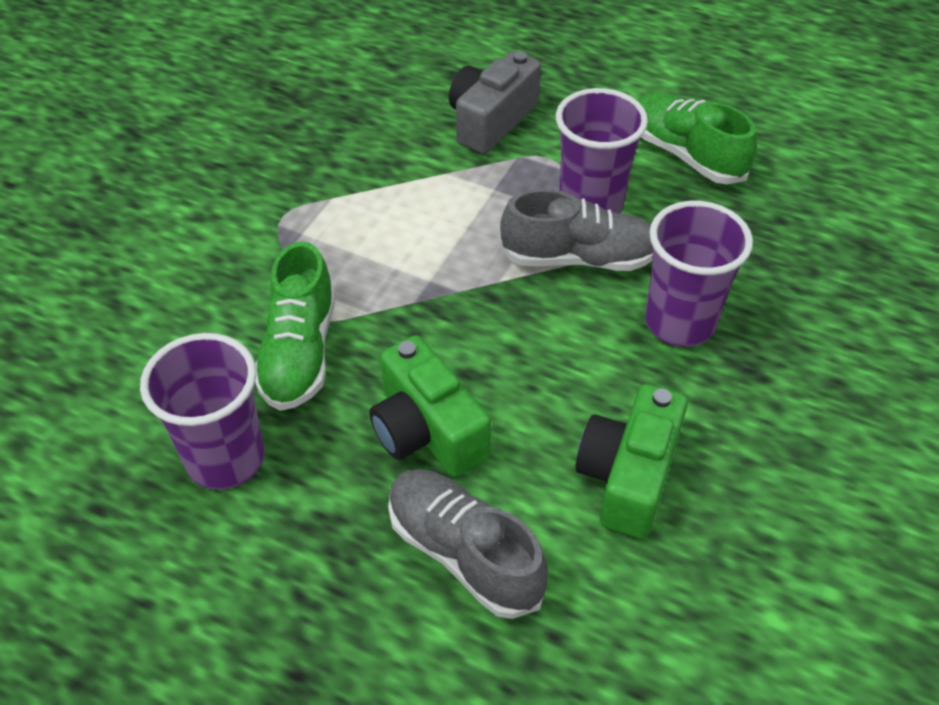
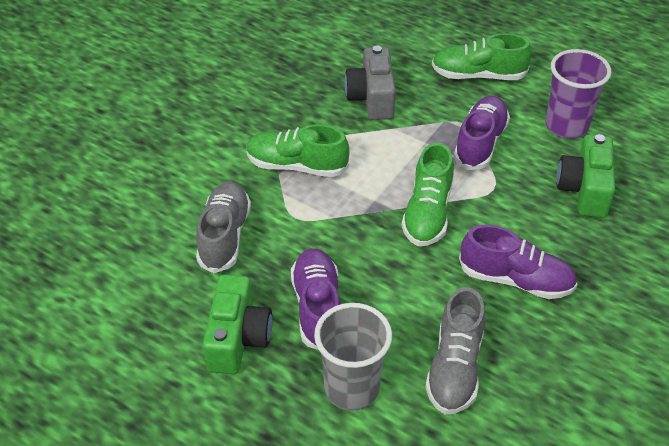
green shoe: 2 -> 3
grey cup: 0 -> 1
purple cup: 3 -> 1
purple shoe: 0 -> 3

